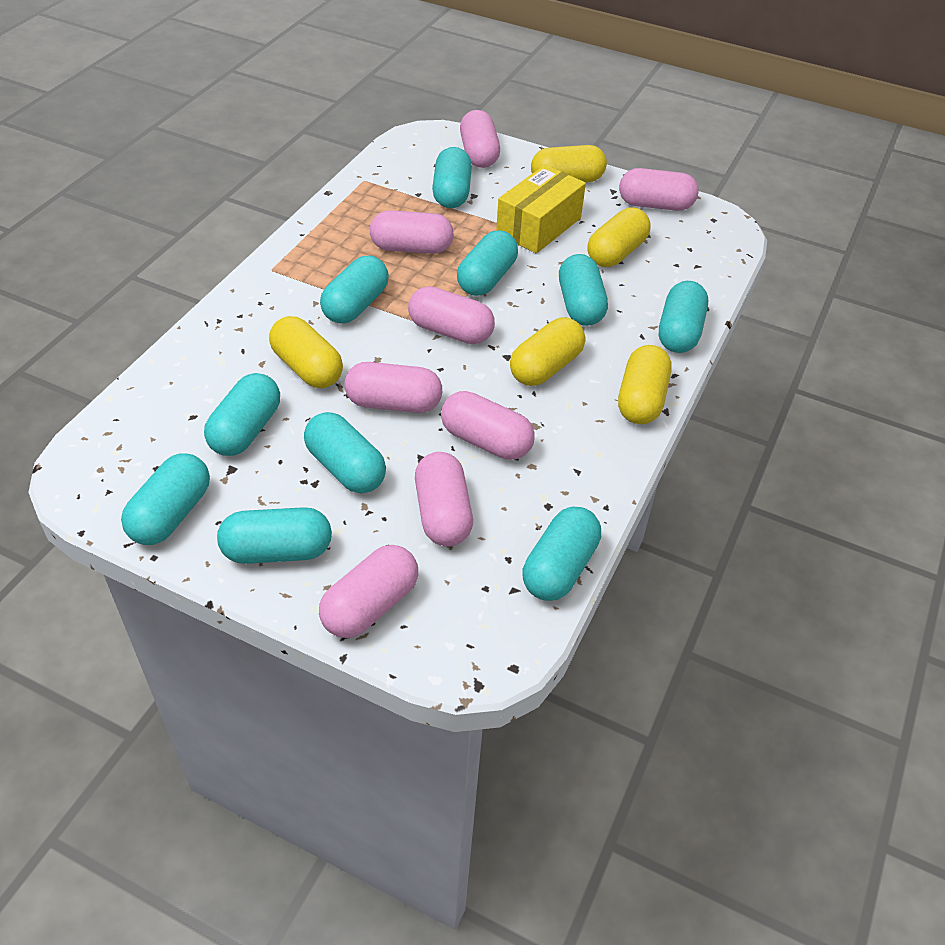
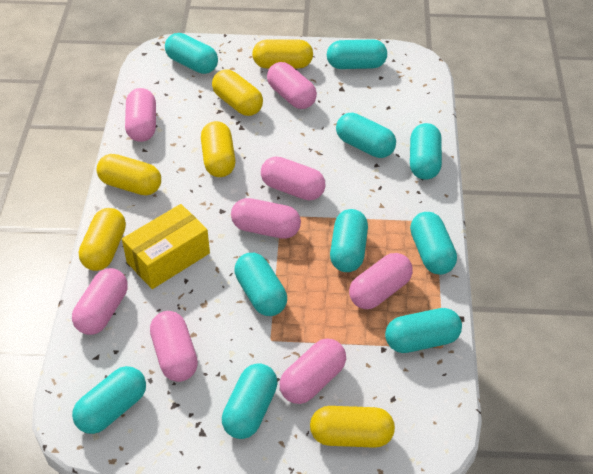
yellow capsule: 5 -> 6

